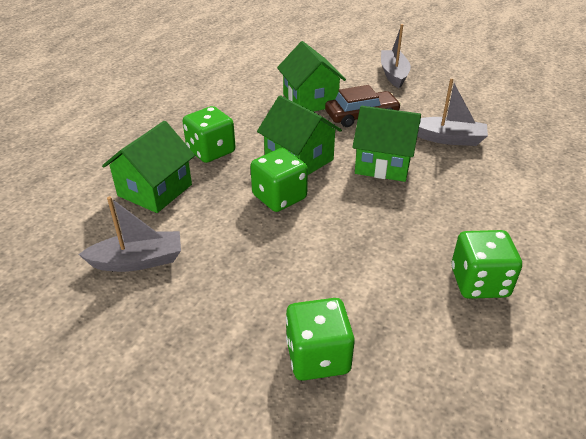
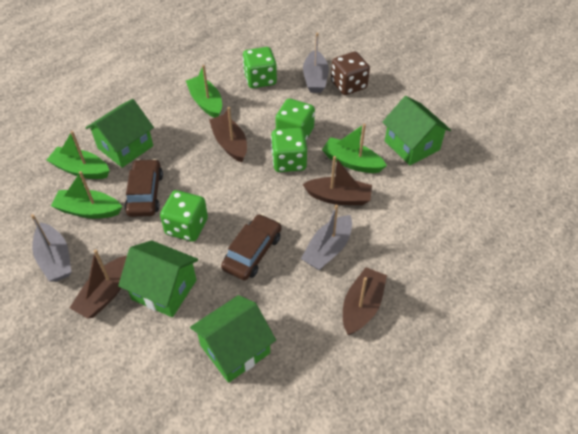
brown boat: 0 -> 4
brown car: 1 -> 2
brown dice: 0 -> 1
green boat: 0 -> 4

